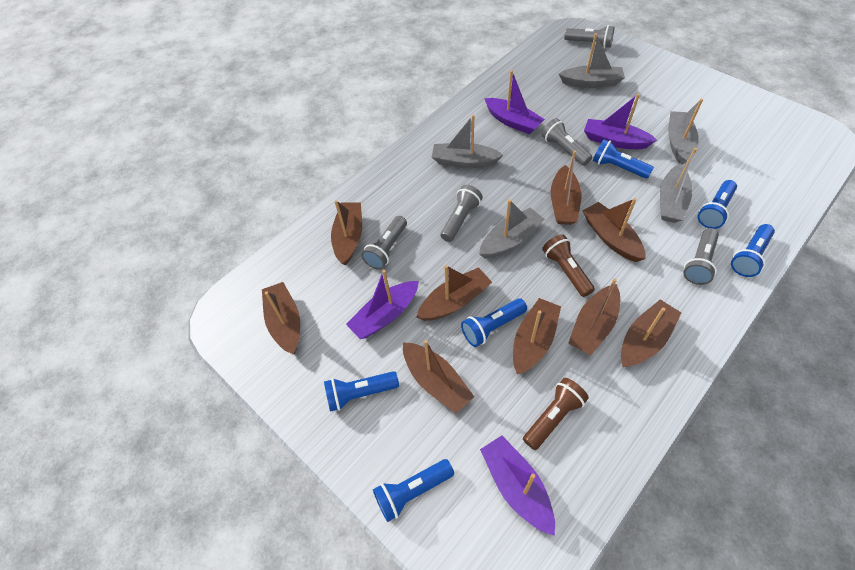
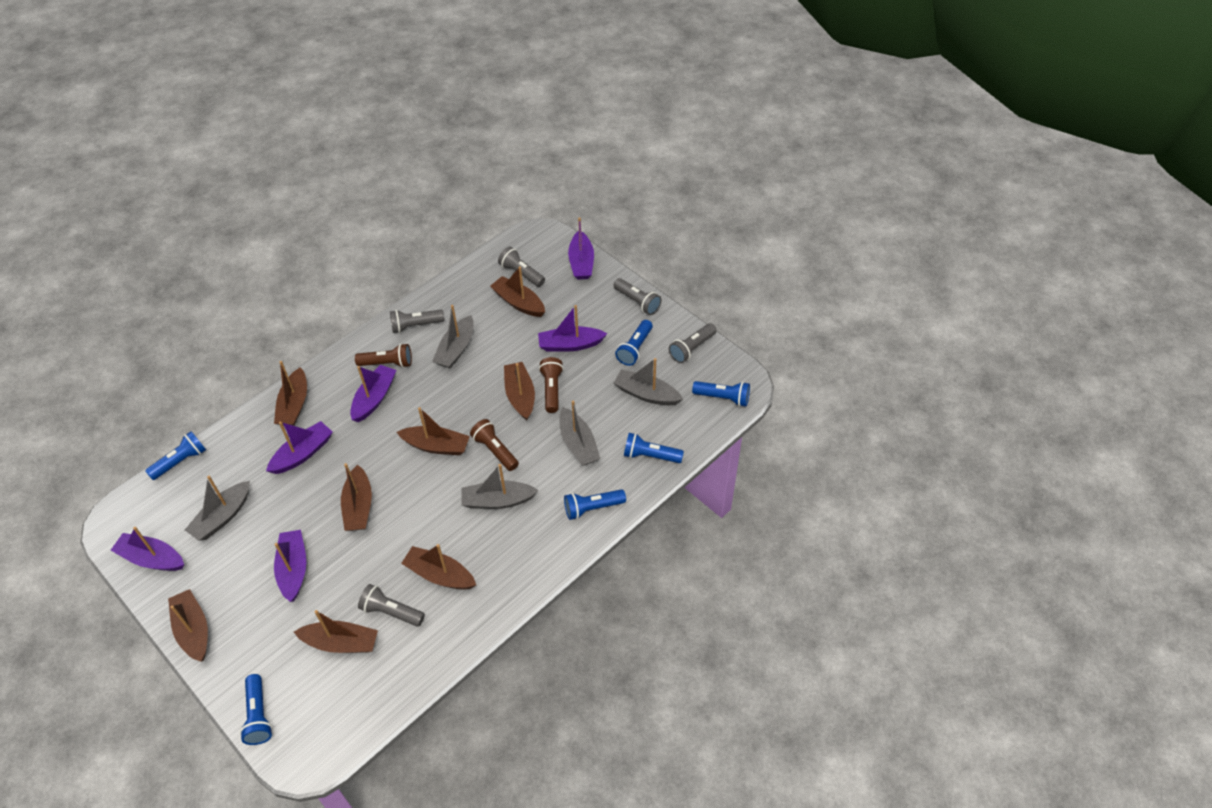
brown boat: 9 -> 8
brown flashlight: 2 -> 3
purple boat: 4 -> 6

